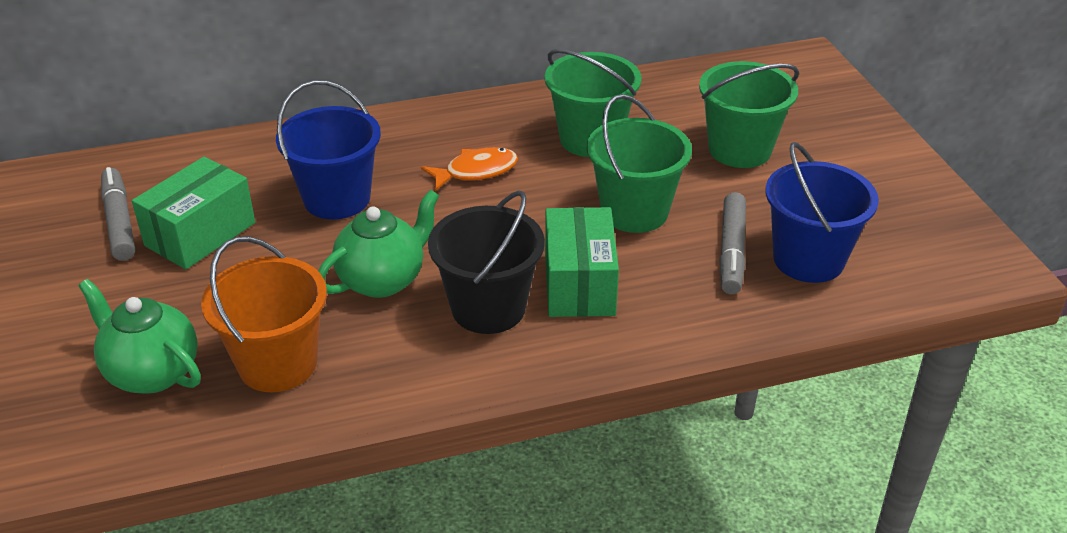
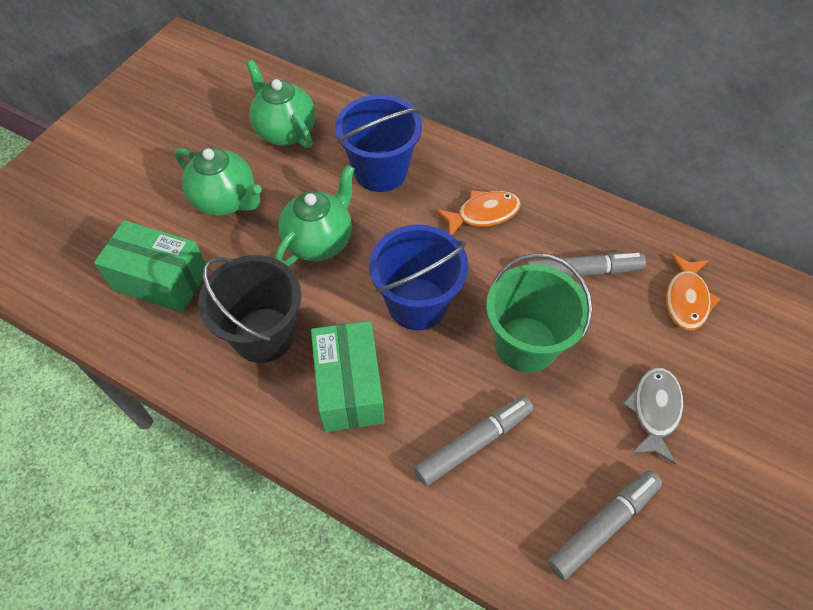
green bucket: 3 -> 1
green teapot: 2 -> 3
grey fish: 0 -> 1
grey marker: 2 -> 3
orange bucket: 1 -> 0
orange fish: 1 -> 2

